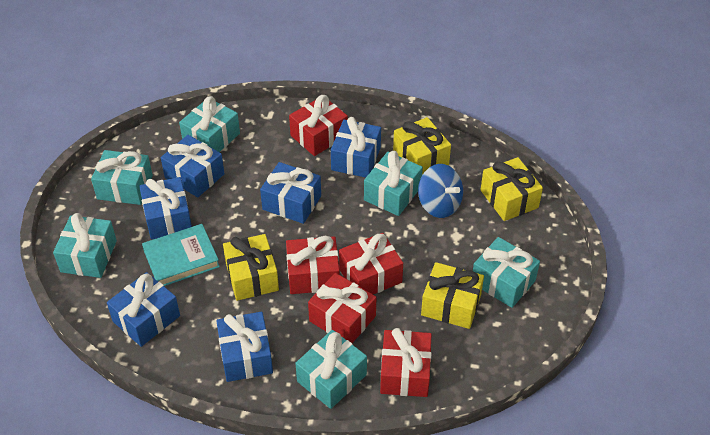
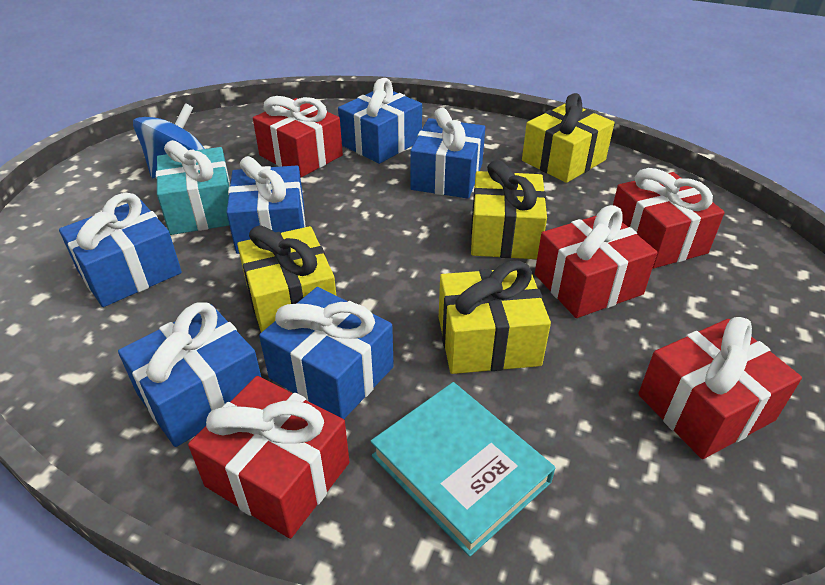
turquoise gift: 6 -> 1

